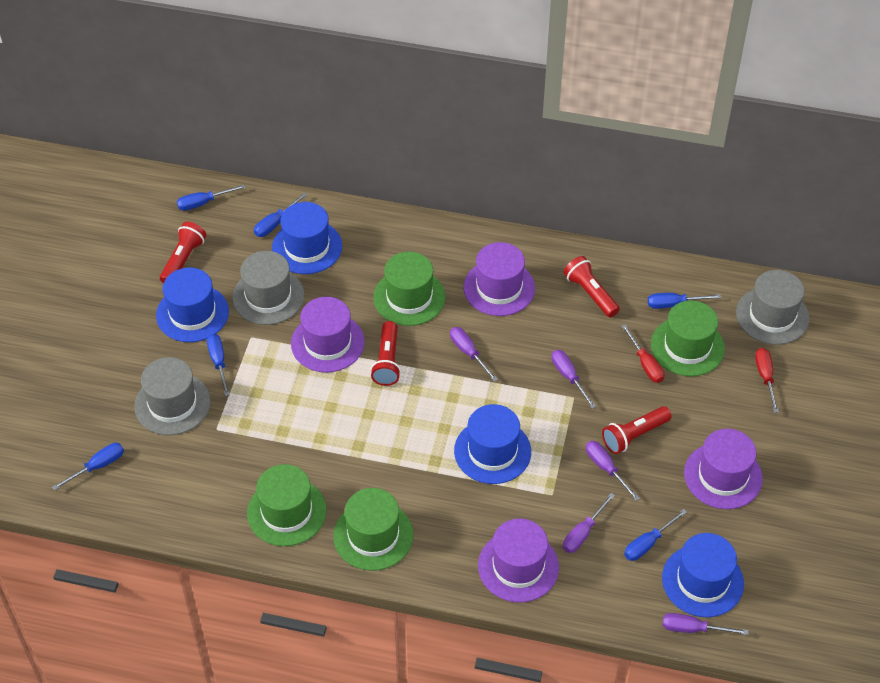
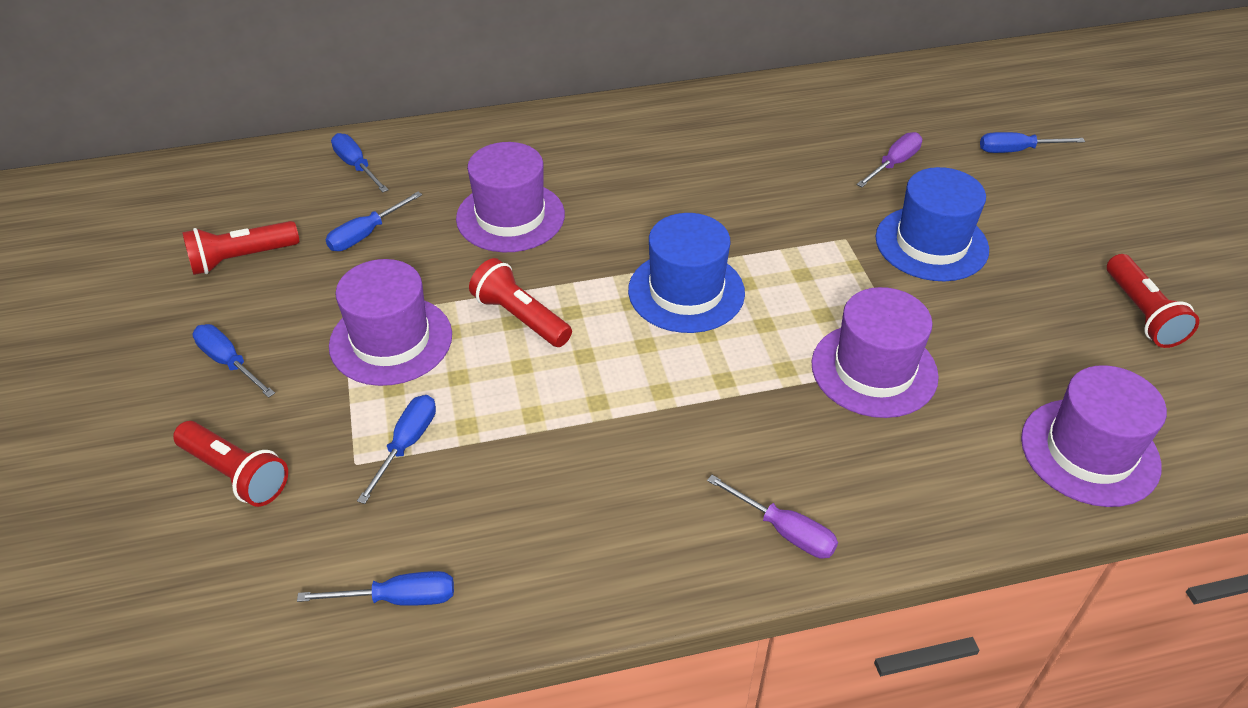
blue hat: 4 -> 2
green hat: 4 -> 0
grey hat: 3 -> 0
purple screwdriver: 5 -> 2
red screwdriver: 2 -> 0

